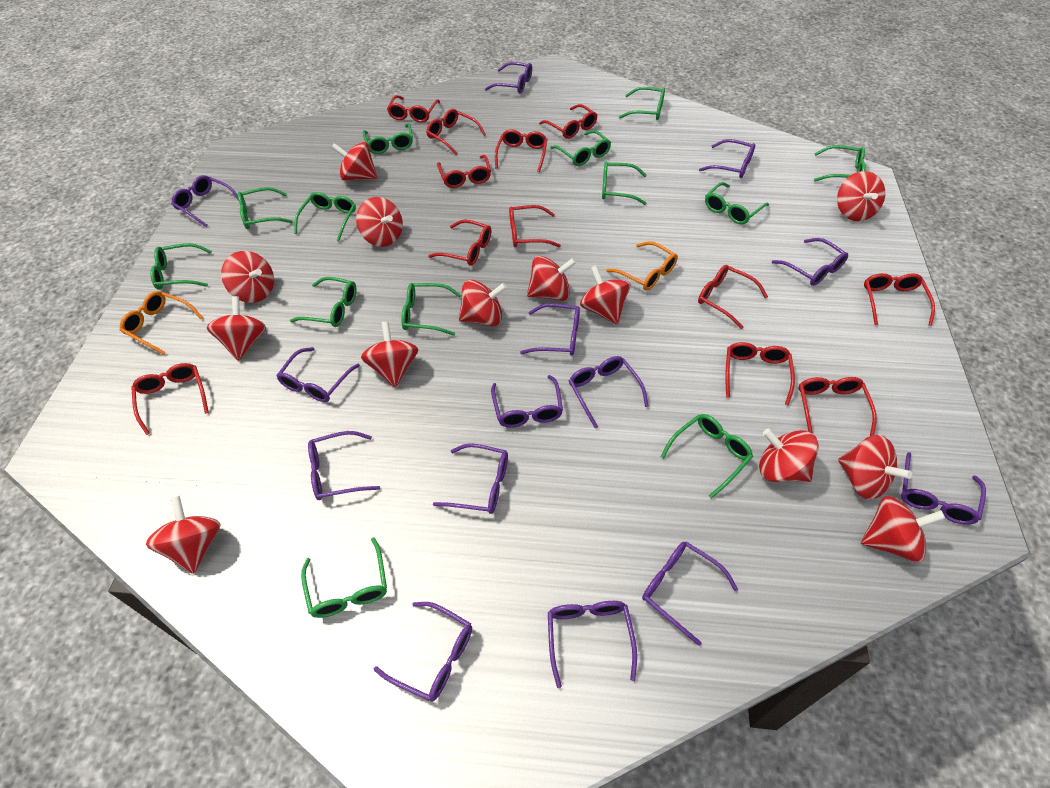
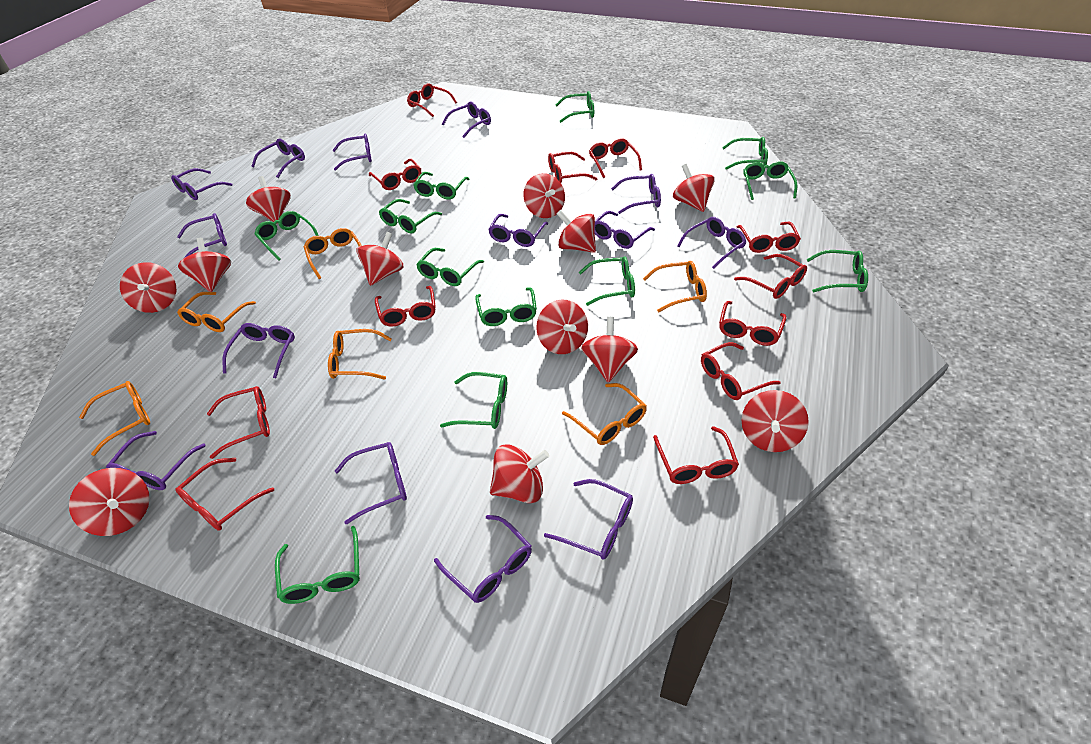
green glasses: 13 -> 12
orange glasses: 2 -> 6
red spinning top: 13 -> 12

